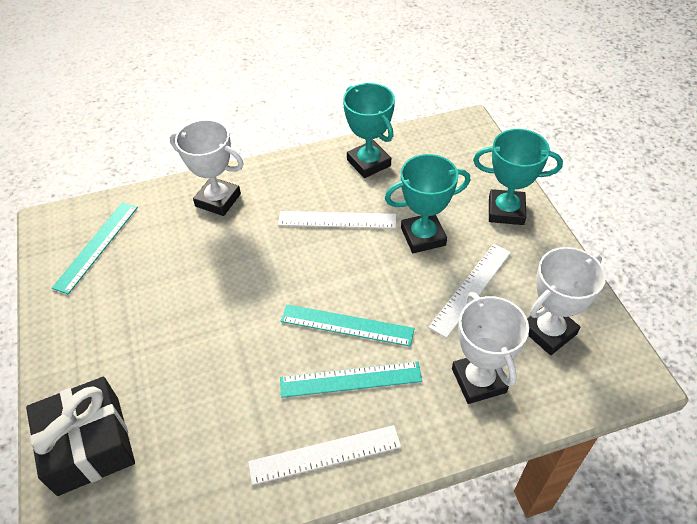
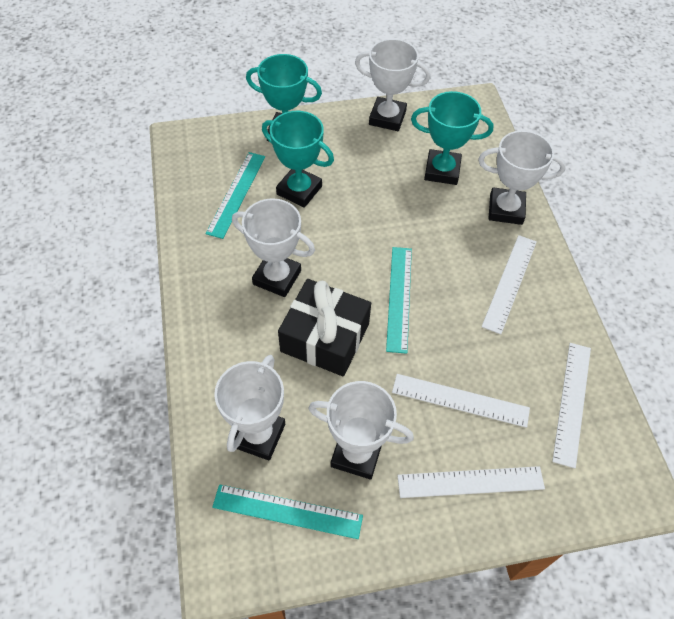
white ruler: 3 -> 4
white trophy: 3 -> 5

